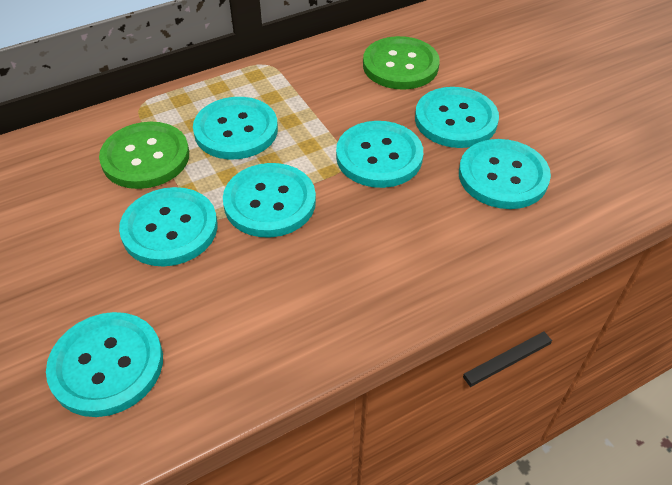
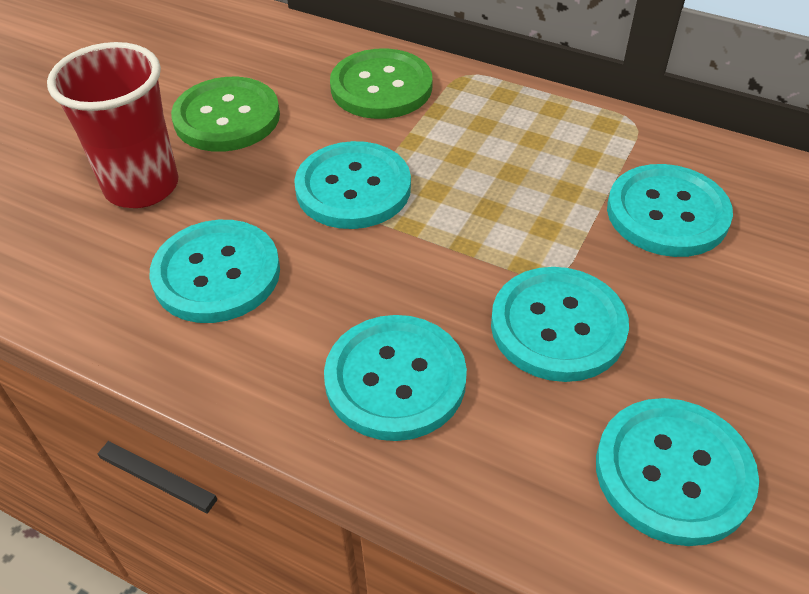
red cup: 0 -> 1
turquoise button: 7 -> 6

